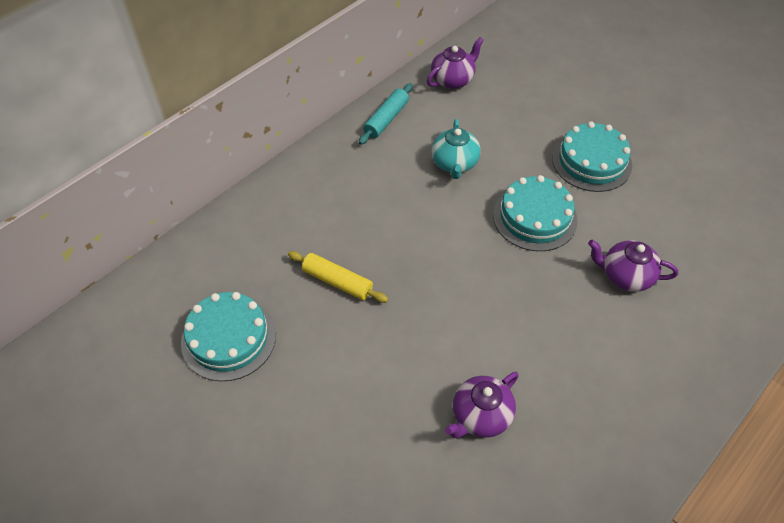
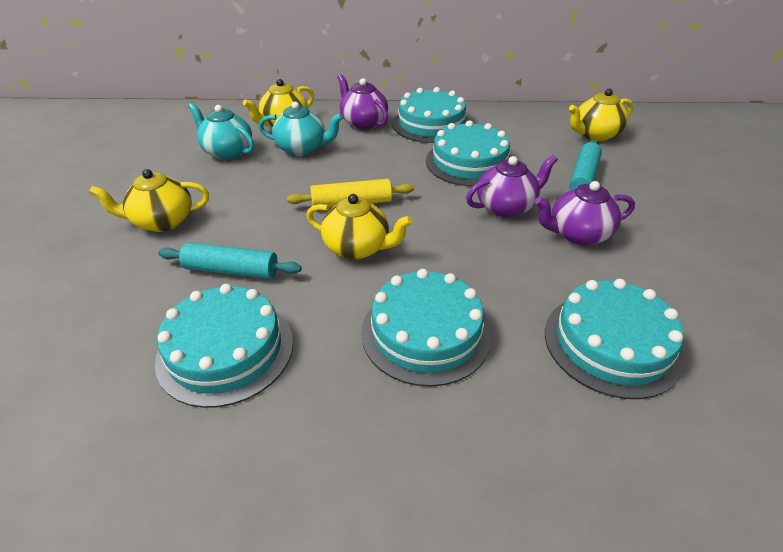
turquoise cake: 3 -> 5
turquoise rolling pin: 1 -> 2
turquoise teapot: 1 -> 2
yellow teapot: 0 -> 4

